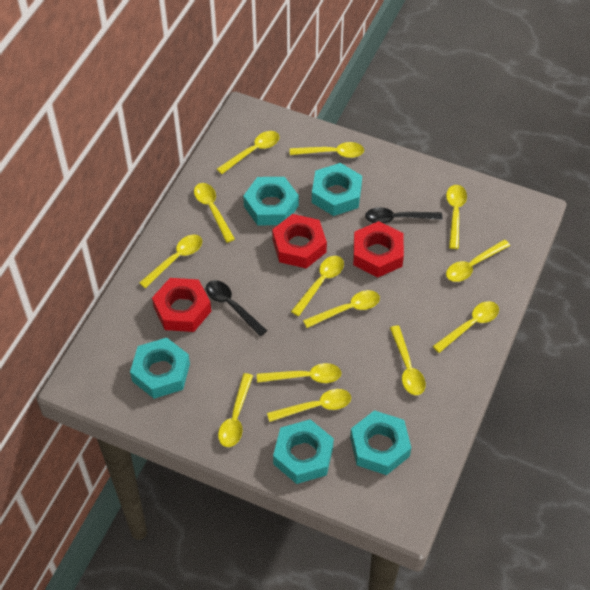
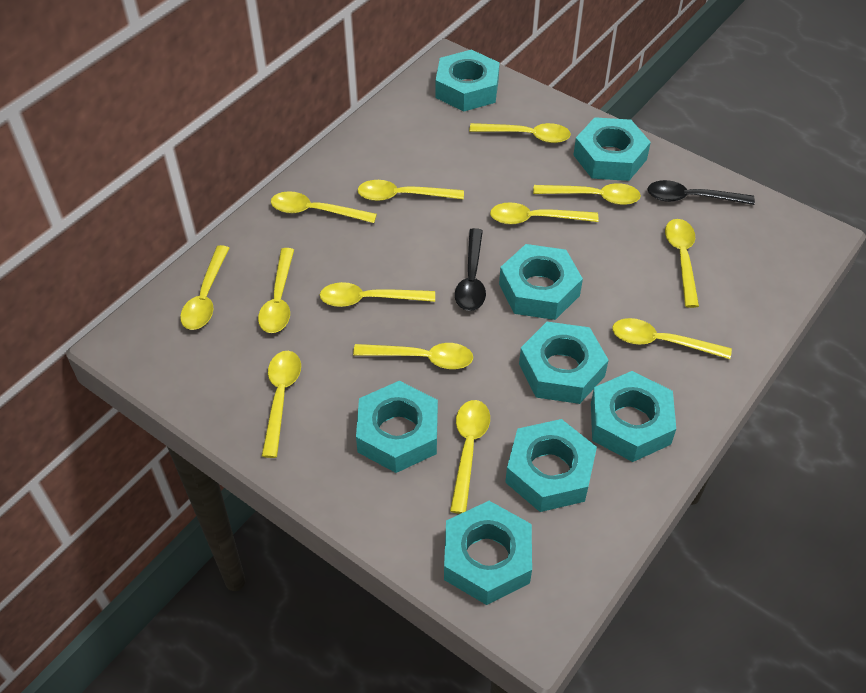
red nut: 3 -> 0
turquoise nut: 5 -> 8

